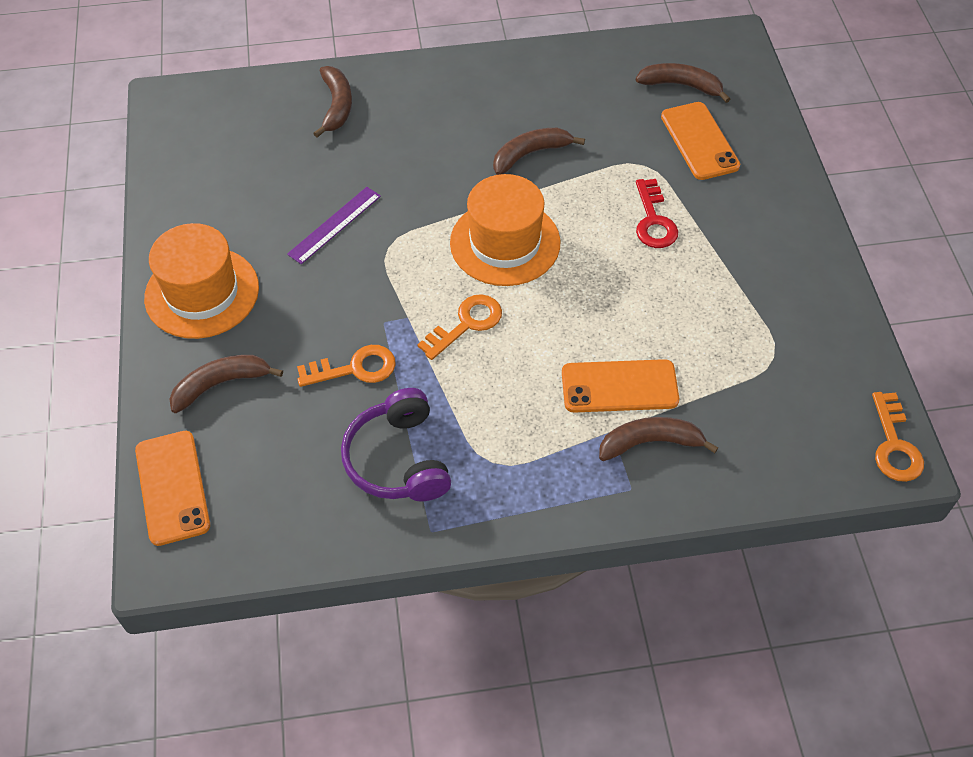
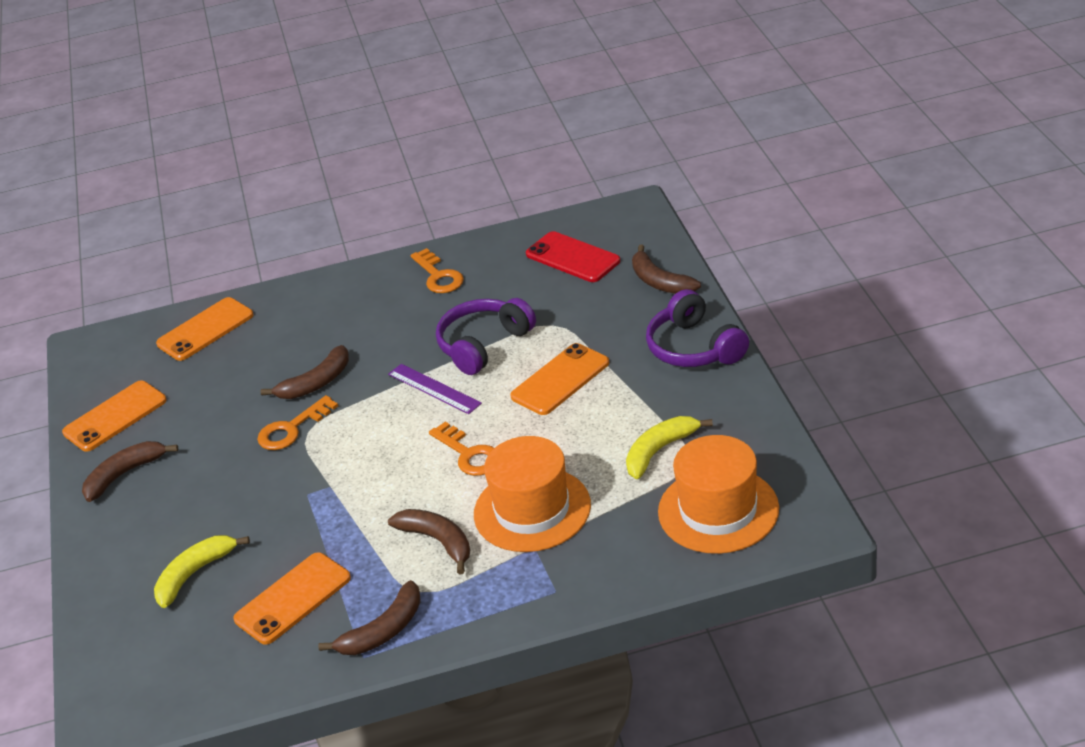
orange phone: 3 -> 4
purple headphones: 1 -> 2
red key: 1 -> 0
red phone: 0 -> 1
yellow banana: 0 -> 2

